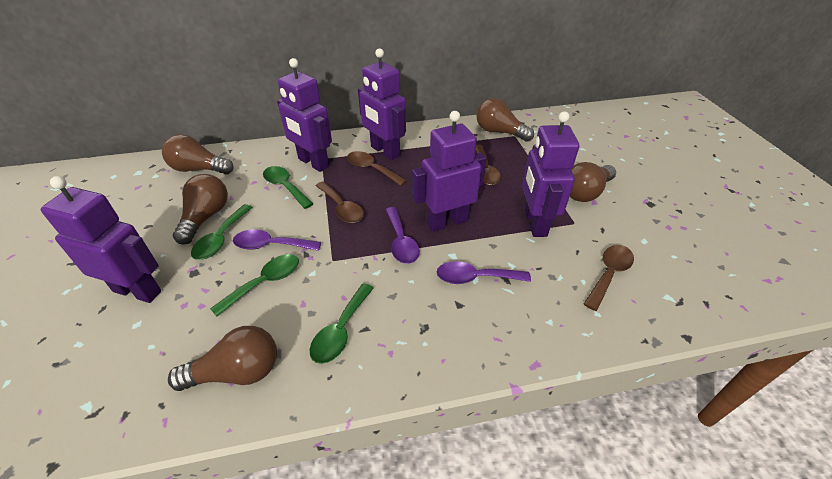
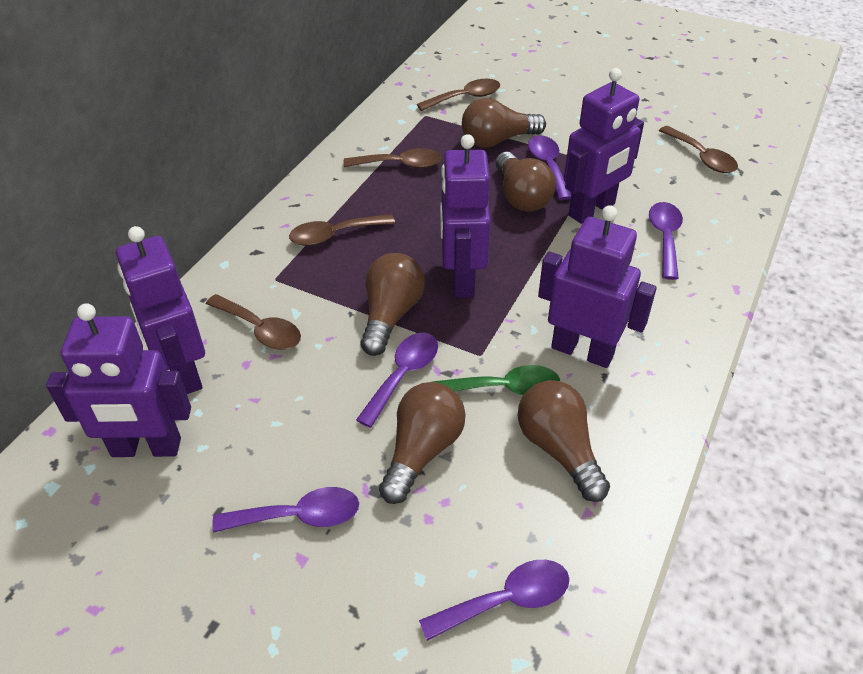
brown spoon: 4 -> 5
green spoon: 4 -> 1
purple spoon: 3 -> 5

